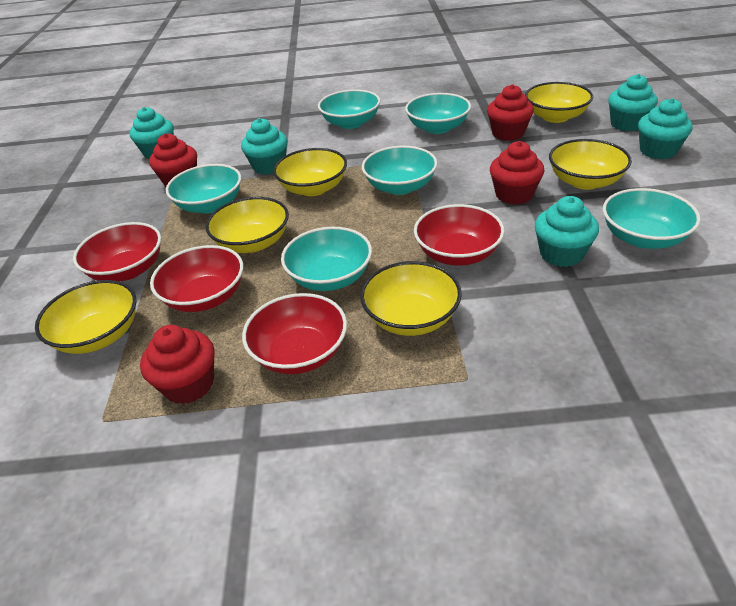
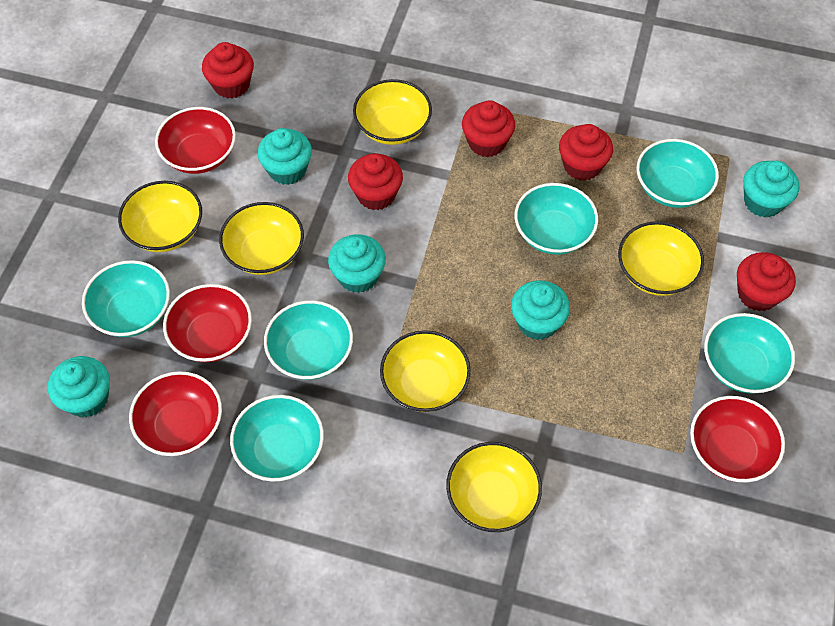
red cupcake: 4 -> 5

